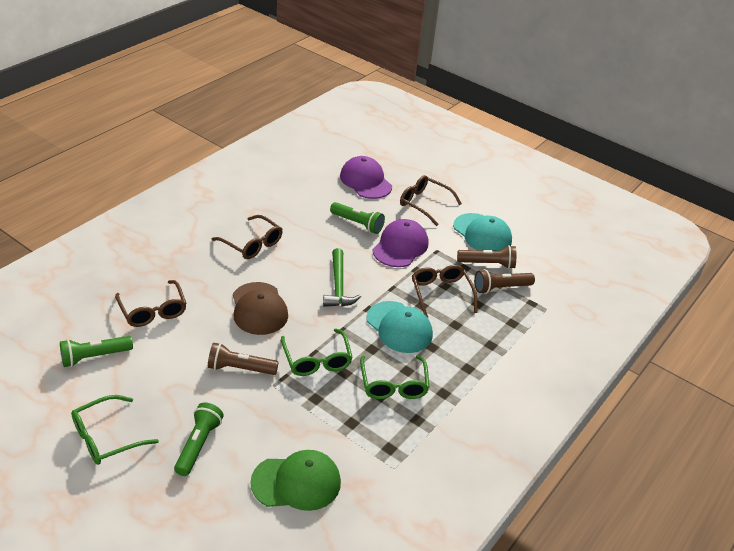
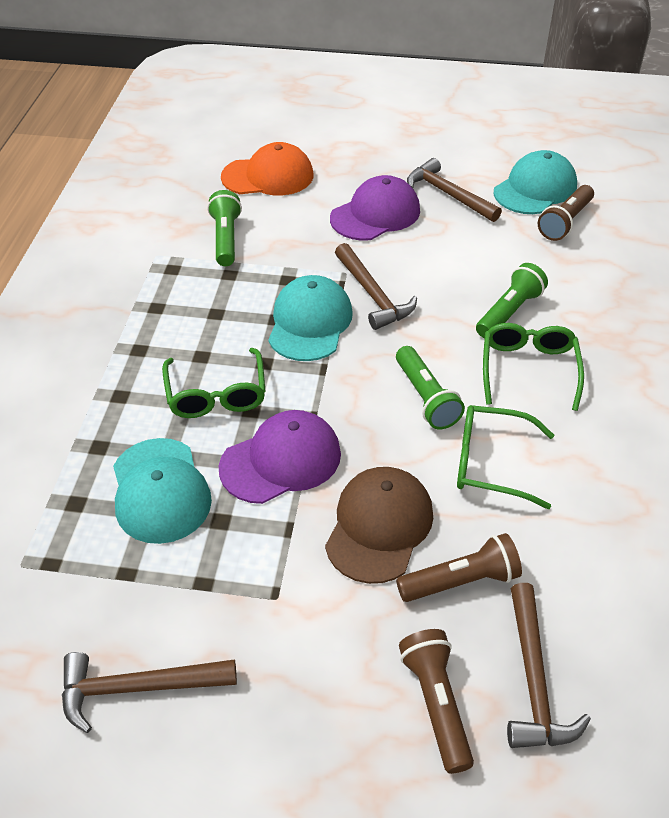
brown glasses: 4 -> 0
brown hammer: 0 -> 4
green cap: 1 -> 0
green hammer: 1 -> 0
orange cap: 0 -> 1
turquoise cap: 2 -> 3

